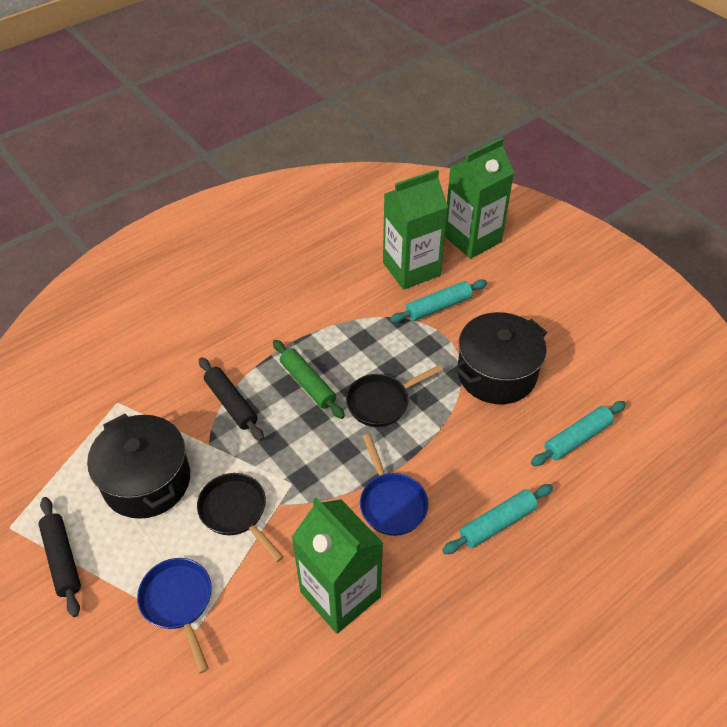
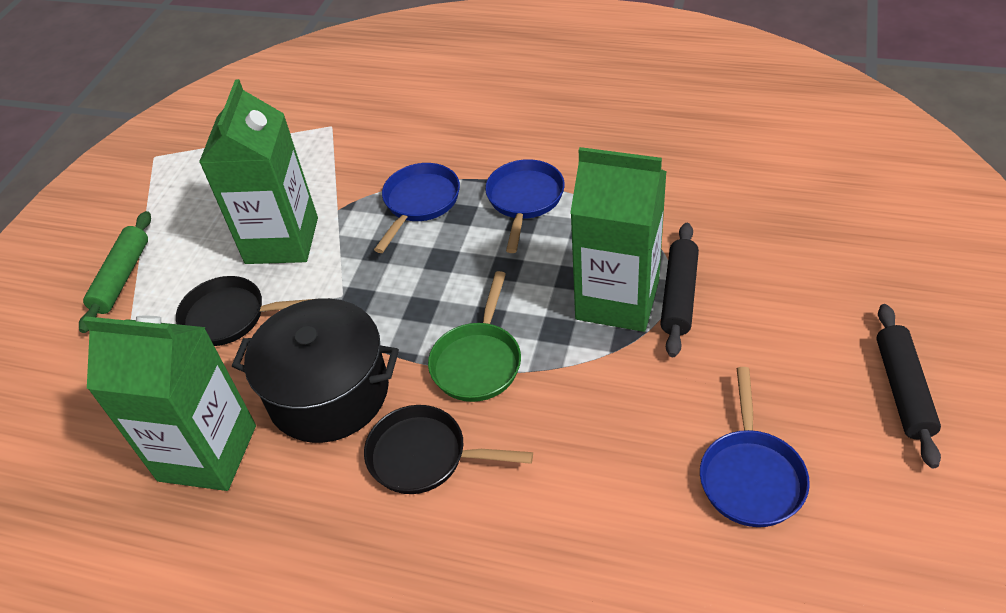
black pot: 2 -> 1
blue pan: 2 -> 3
green pan: 0 -> 1
turquoise rolling pin: 3 -> 0

